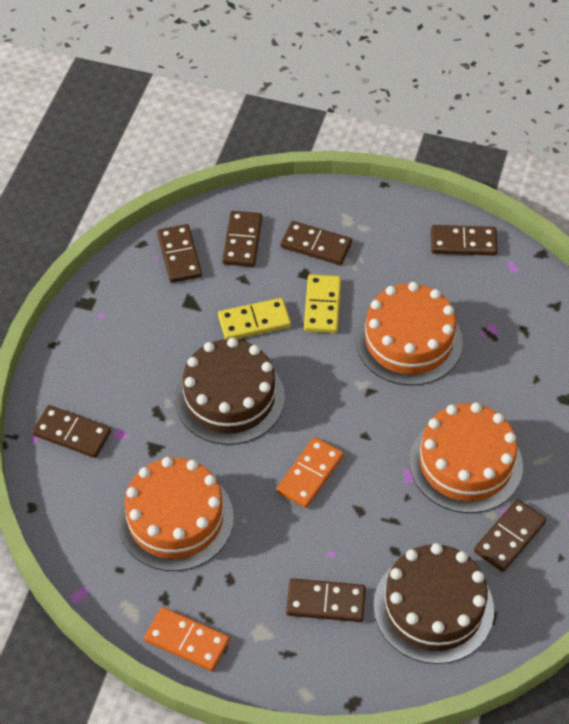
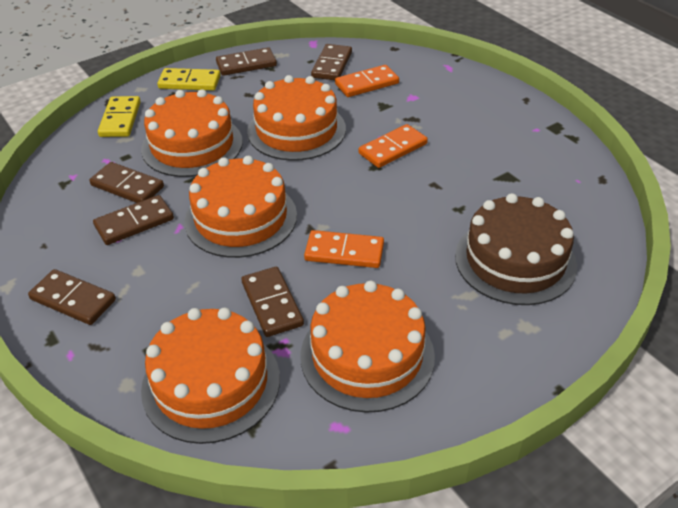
brown cake: 2 -> 1
brown domino: 7 -> 6
orange cake: 3 -> 5
orange domino: 2 -> 3

